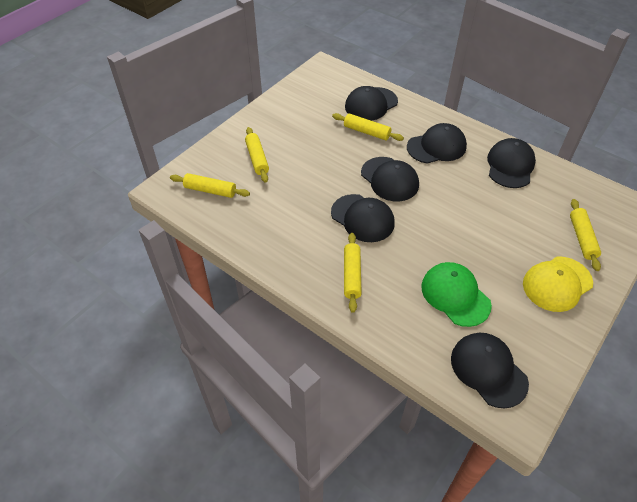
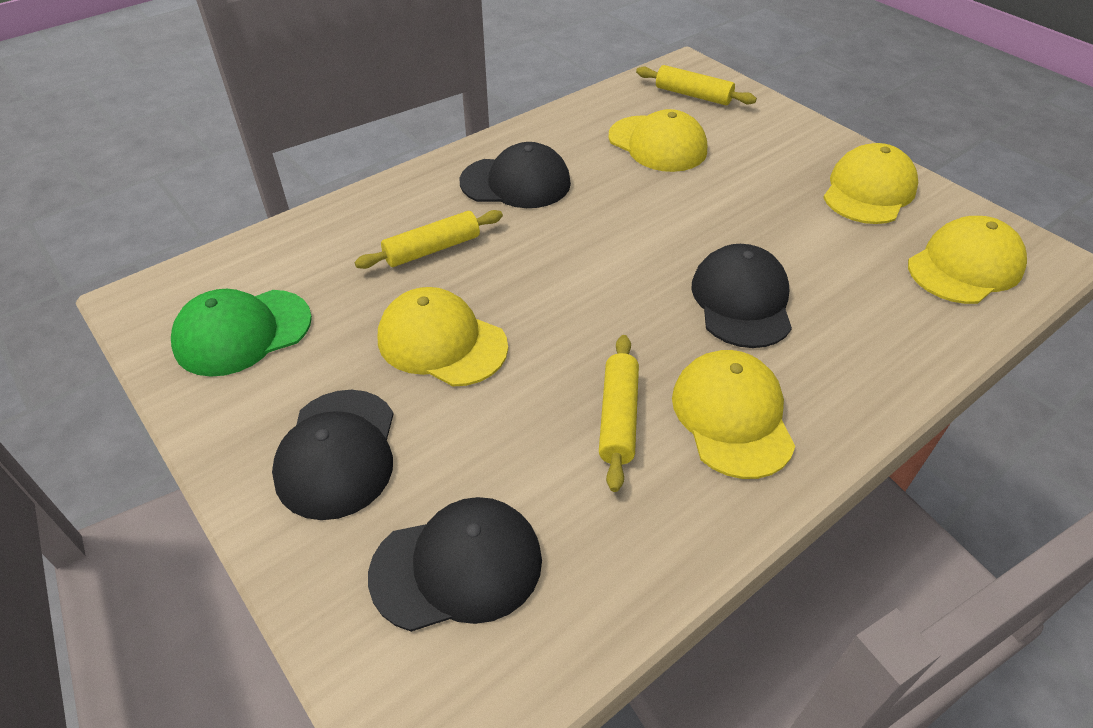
black cap: 6 -> 4
yellow cap: 1 -> 5
yellow rolling pin: 5 -> 3

